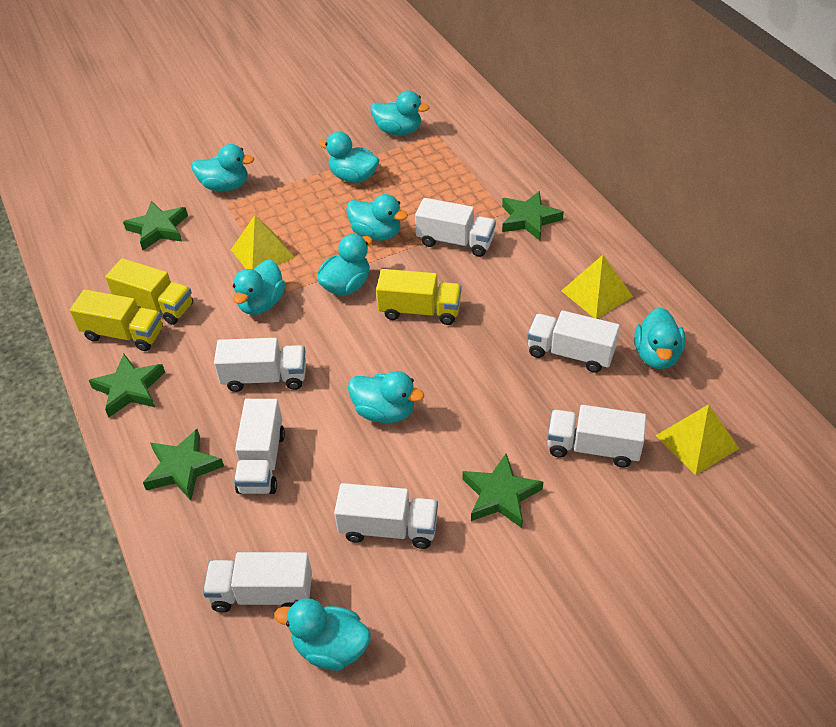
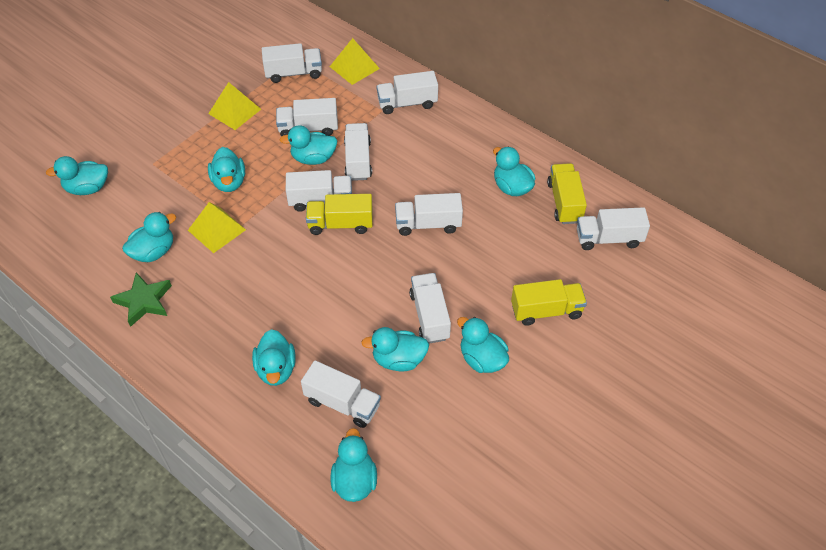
green star: 5 -> 1
white truck: 7 -> 9

